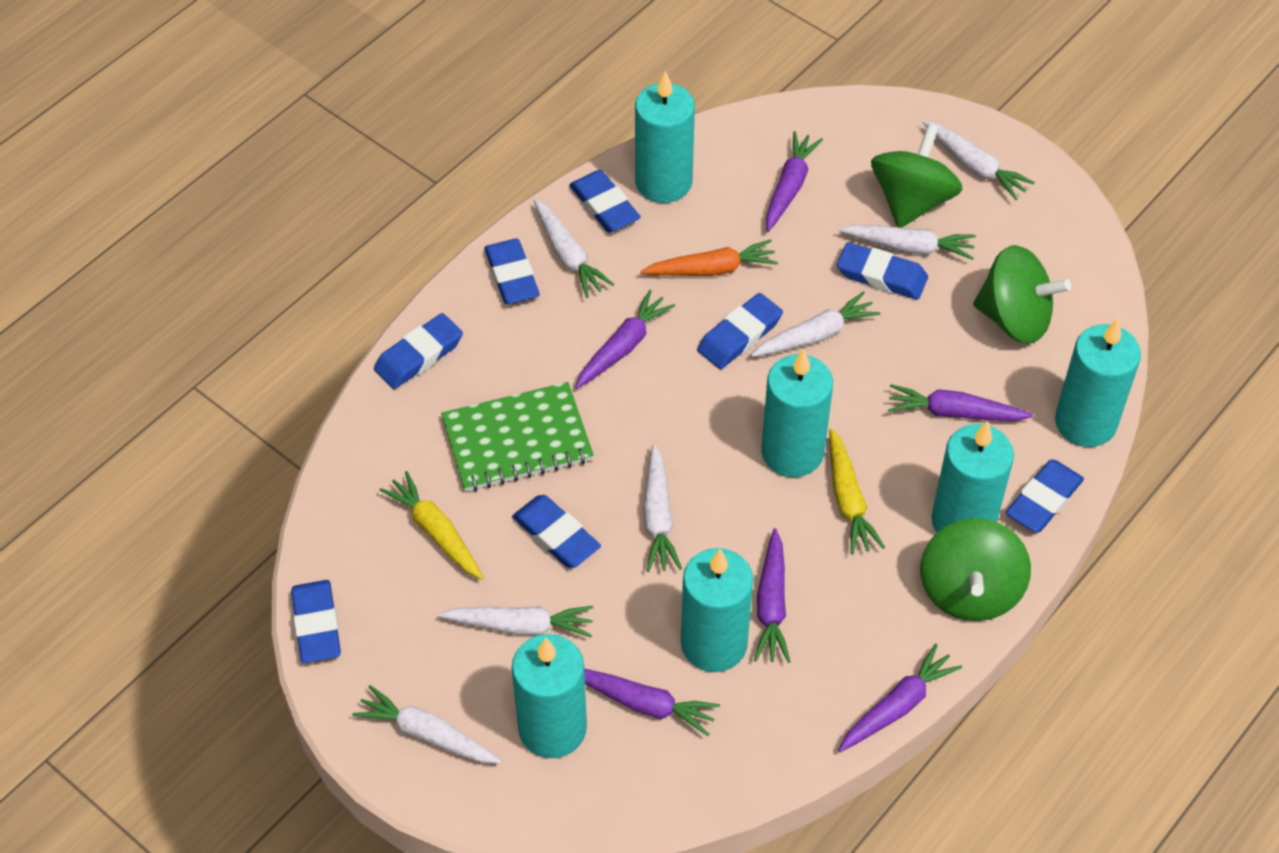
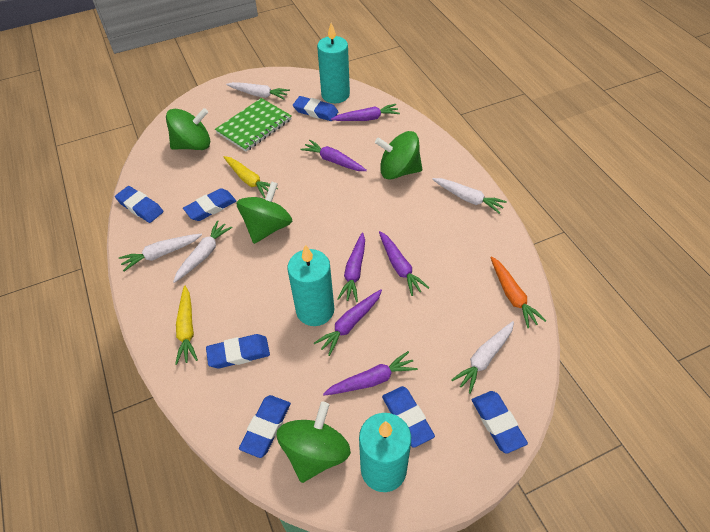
blue eraser: 8 -> 7
green spinning top: 3 -> 4
turquoise candle: 6 -> 3
white carrot: 7 -> 5

